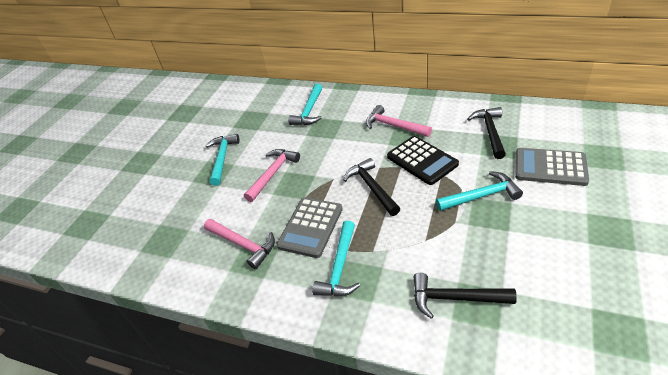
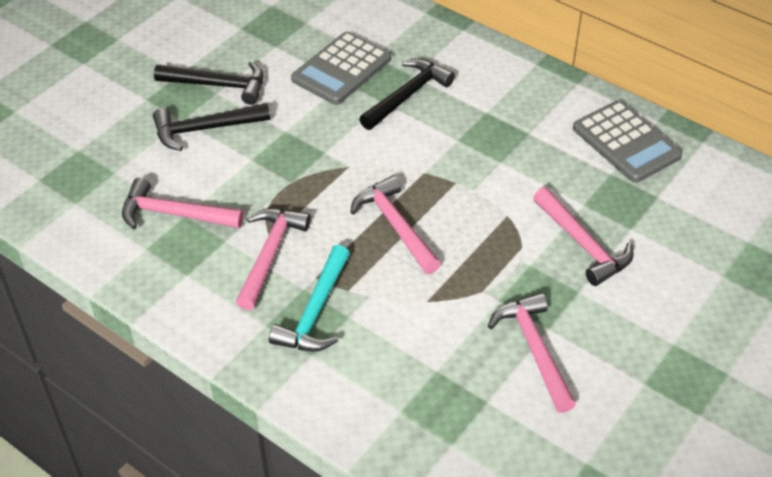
black calculator: 1 -> 0
pink hammer: 3 -> 5
turquoise hammer: 4 -> 1

